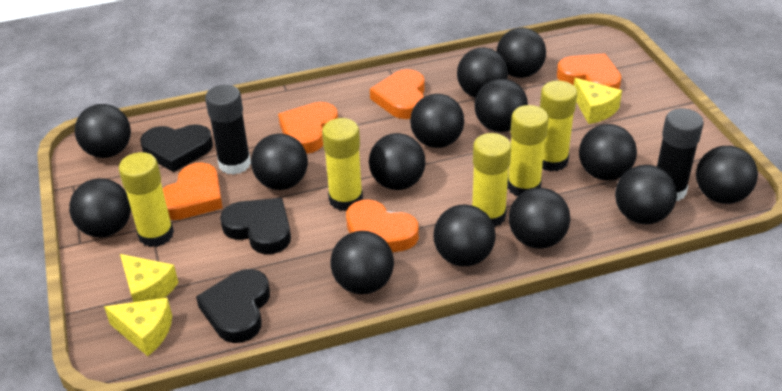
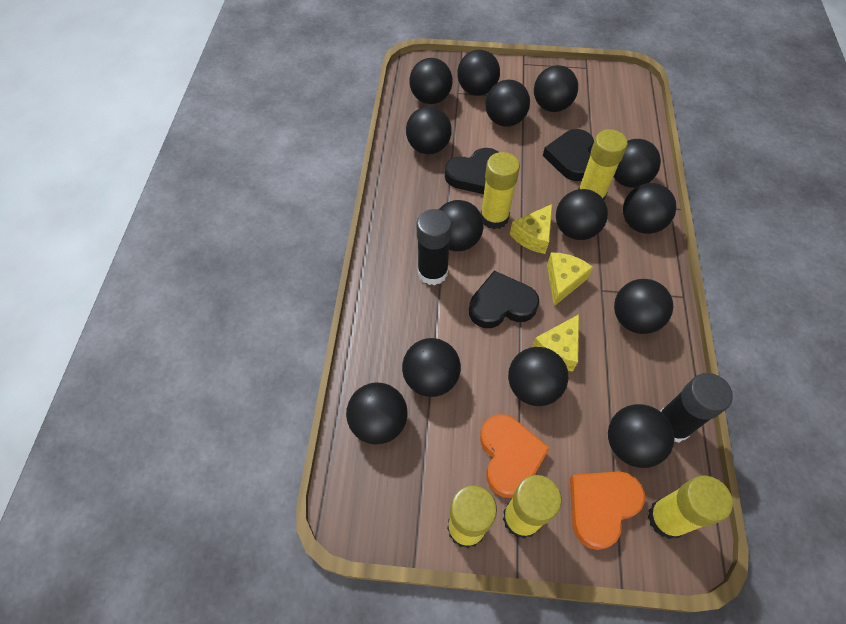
orange heart: 5 -> 2

